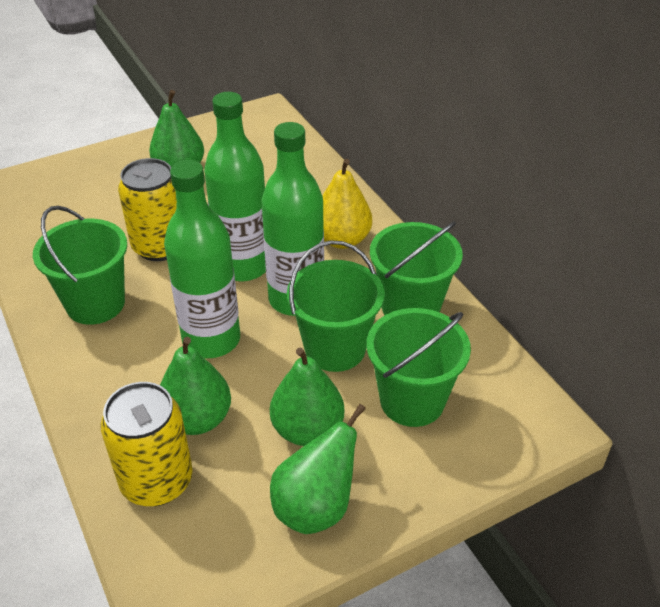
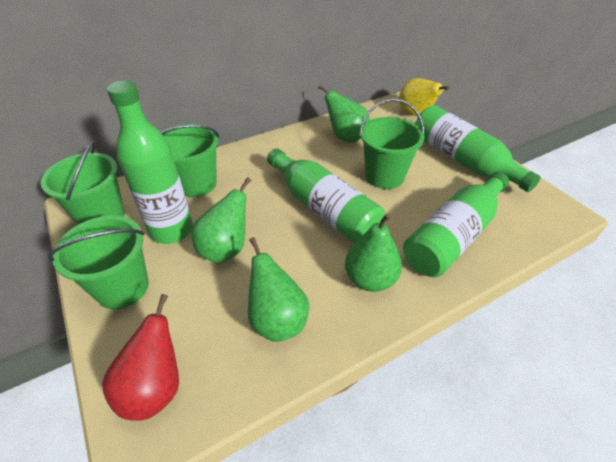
green bottle: 3 -> 4
red pear: 0 -> 1
yellow can: 2 -> 0

